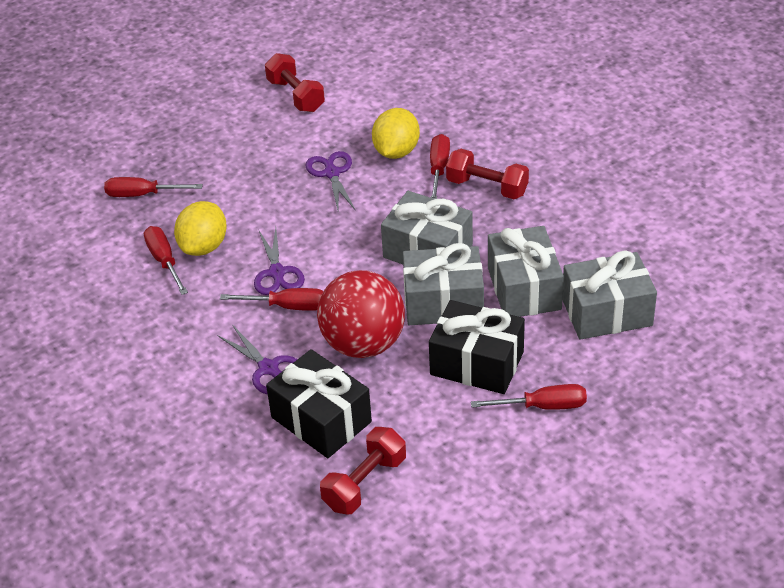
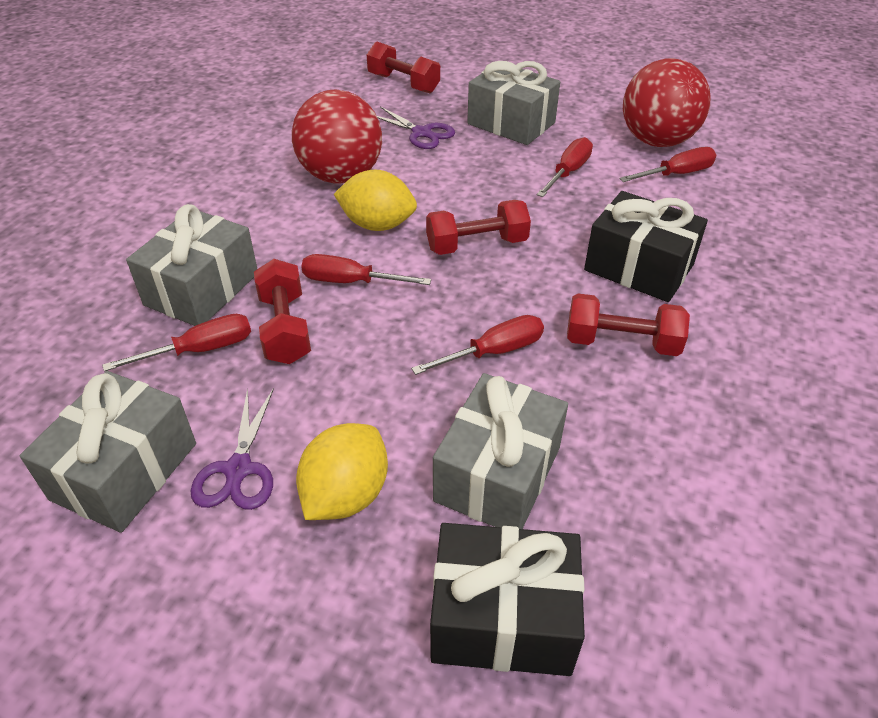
purple scissors: 3 -> 2
red ball: 1 -> 2
red dumbbell: 3 -> 4

